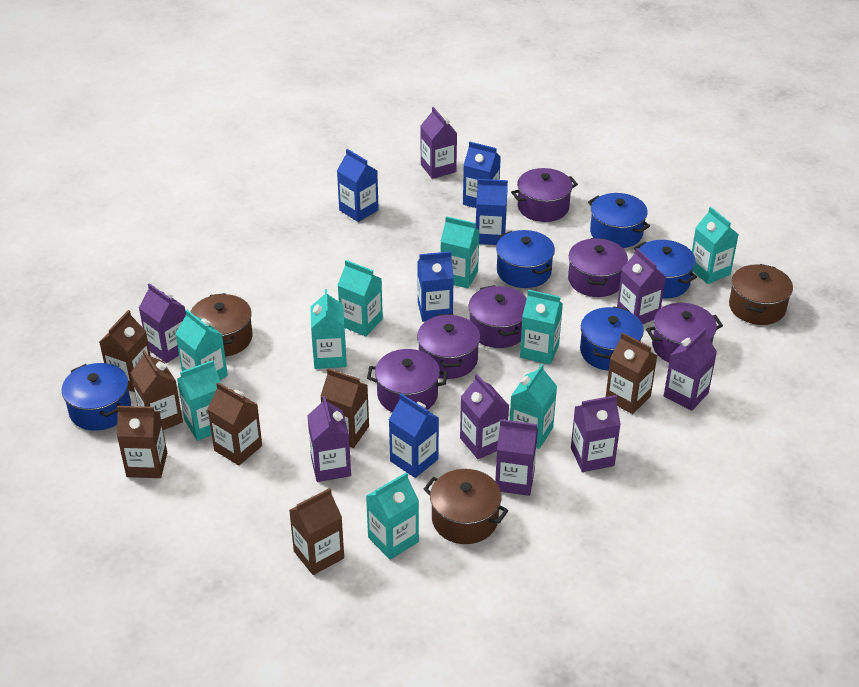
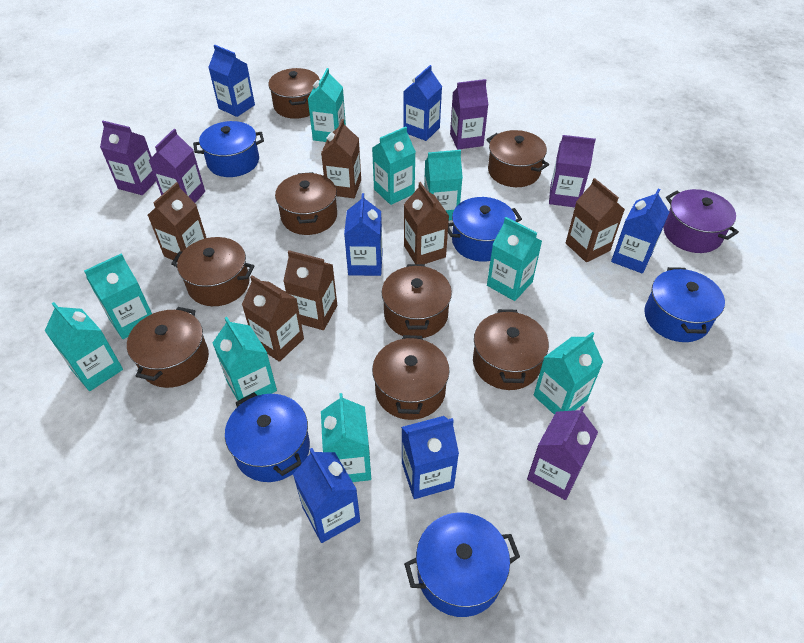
blue carton: 5 -> 6
brown carton: 7 -> 6
brown pot: 3 -> 8
purple carton: 8 -> 5
purple pot: 6 -> 1

